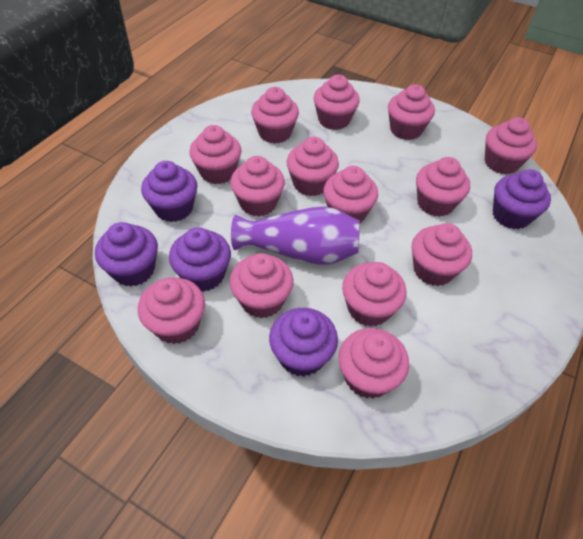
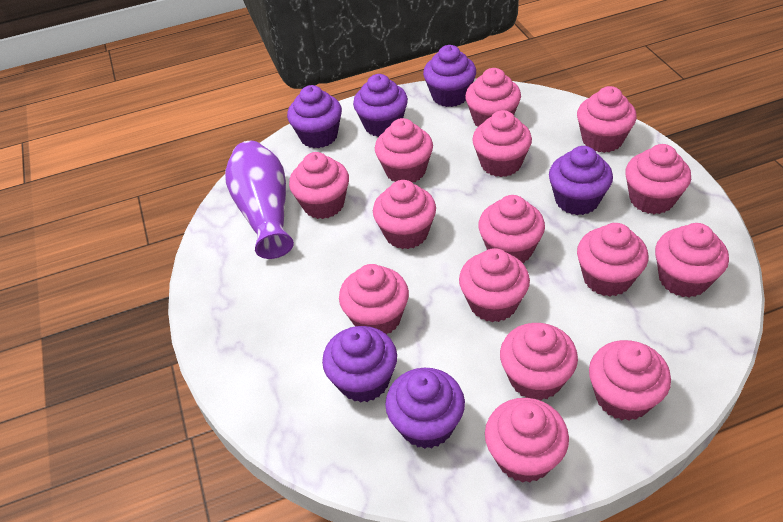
pink cupcake: 14 -> 15
purple cupcake: 5 -> 6

